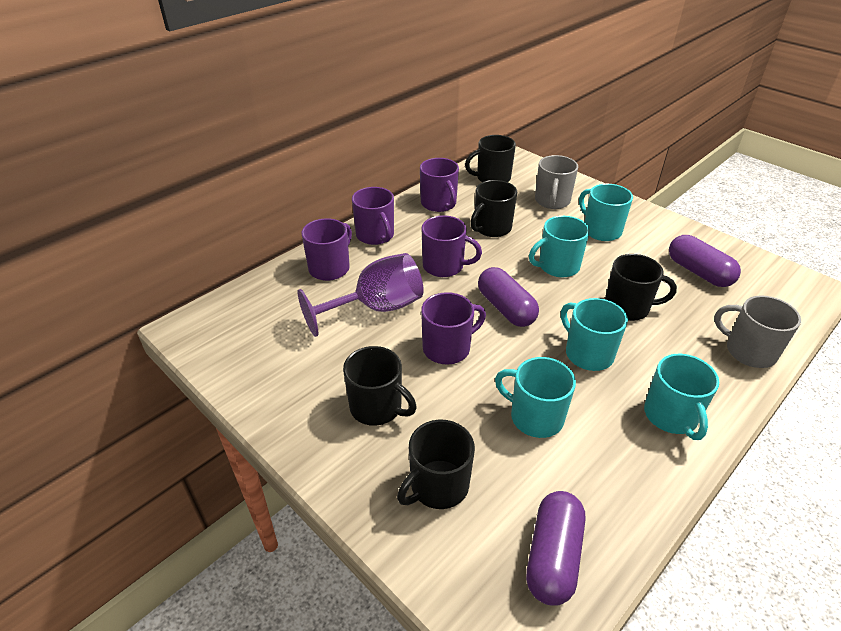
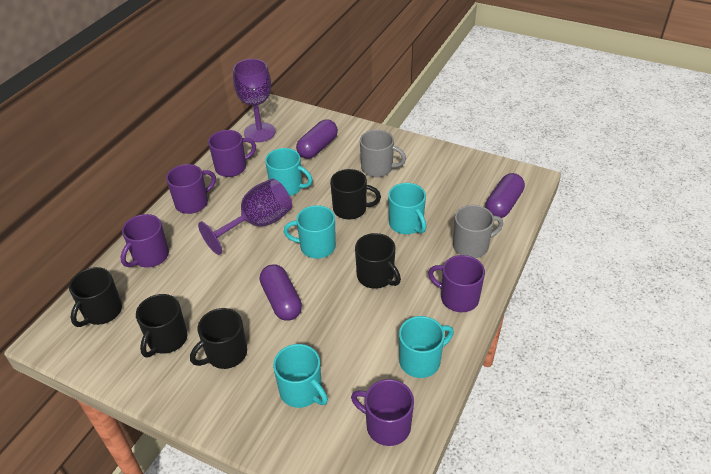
purple goblet: 1 -> 2

